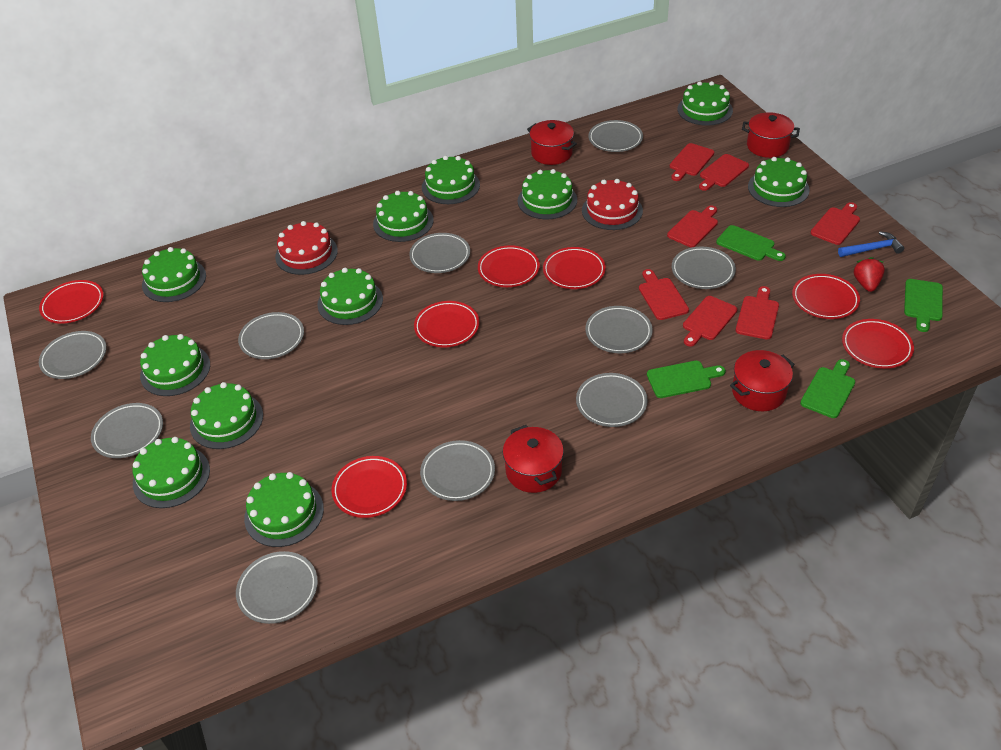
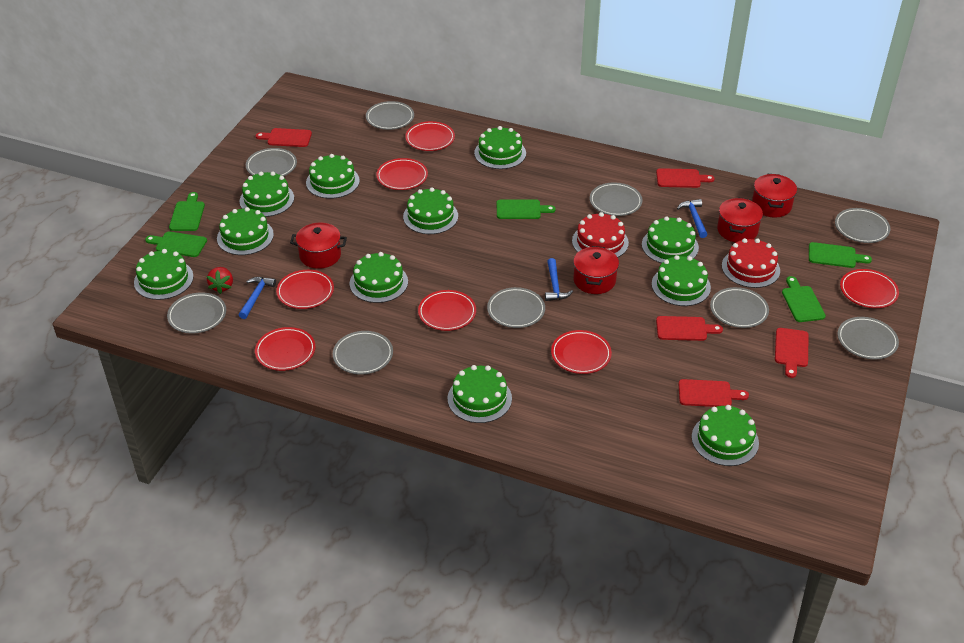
blue hammer: 1 -> 3
green cutting board: 4 -> 5
grey plate: 10 -> 9
red cutting board: 7 -> 5

